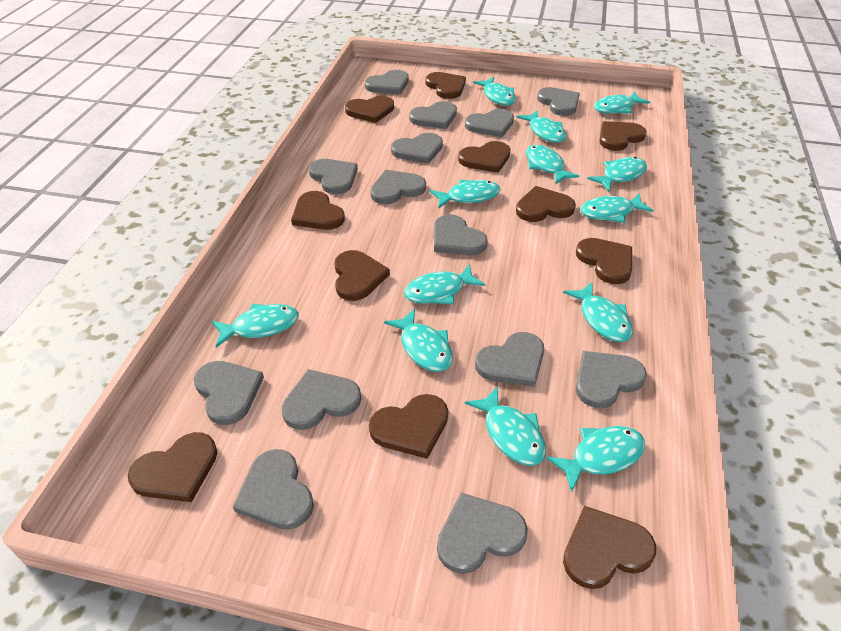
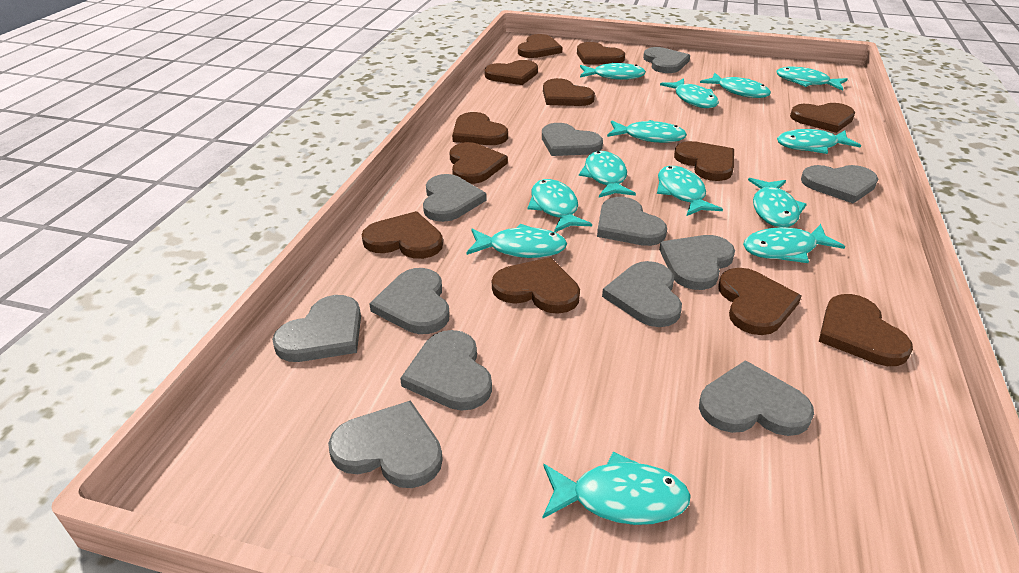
brown heart: 11 -> 12
grey heart: 14 -> 12

